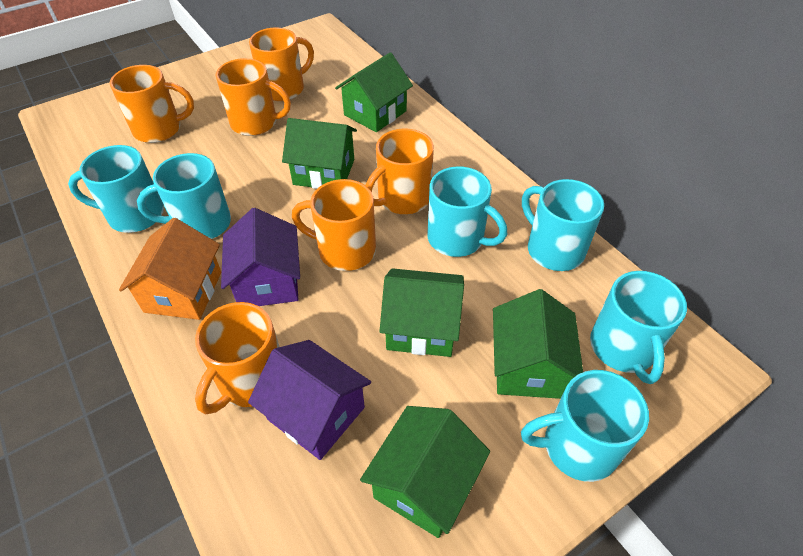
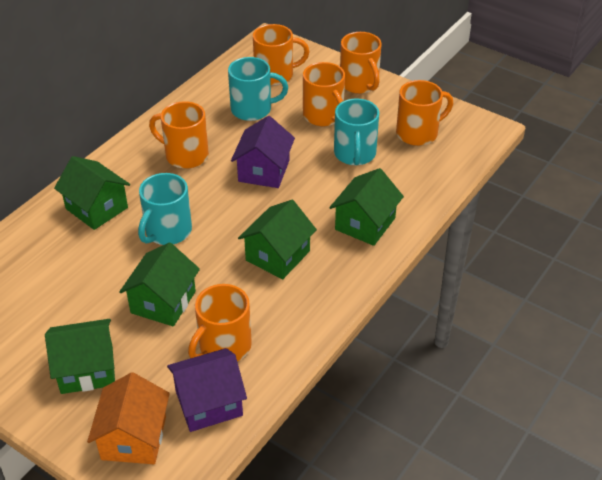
turquoise mug: 6 -> 3

